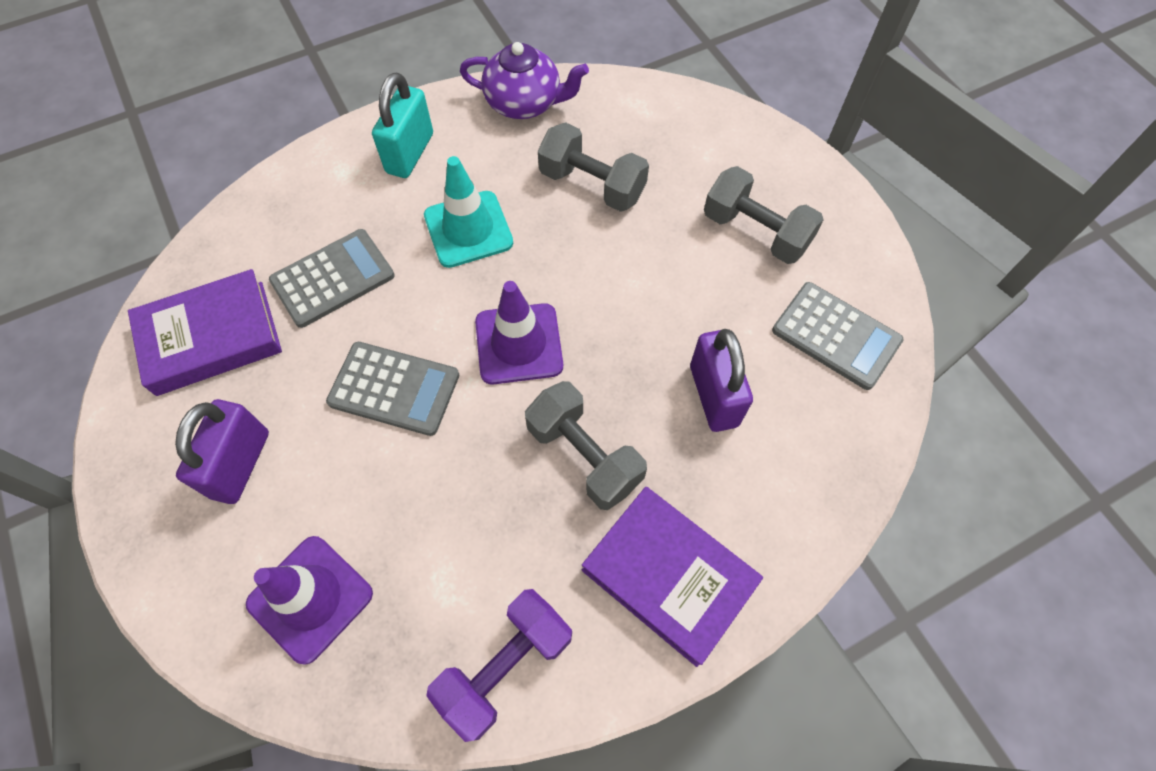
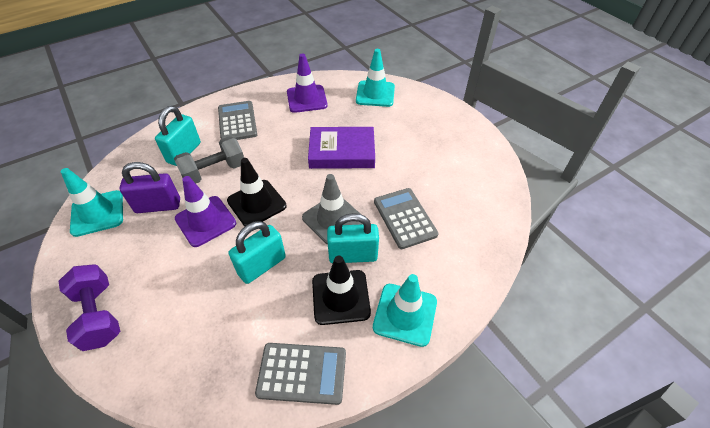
black traffic cone: 0 -> 2
grey dumbbell: 3 -> 1
grey traffic cone: 0 -> 1
purple book: 2 -> 1
purple padlock: 2 -> 1
purple teapot: 1 -> 0
turquoise padlock: 1 -> 3
turquoise traffic cone: 1 -> 3

